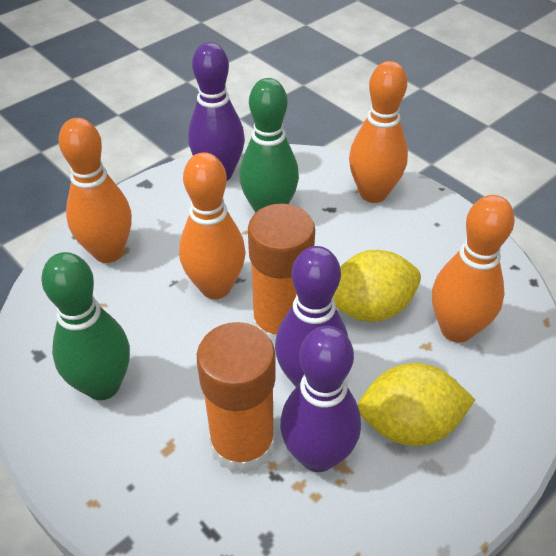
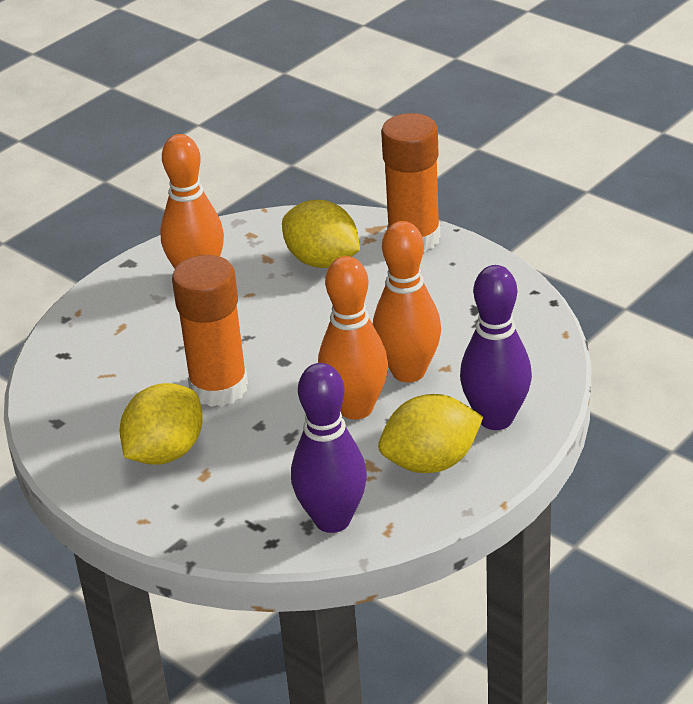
green bowling pin: 2 -> 0
orange bowling pin: 4 -> 3
purple bowling pin: 3 -> 2
yellow lemon: 2 -> 3

